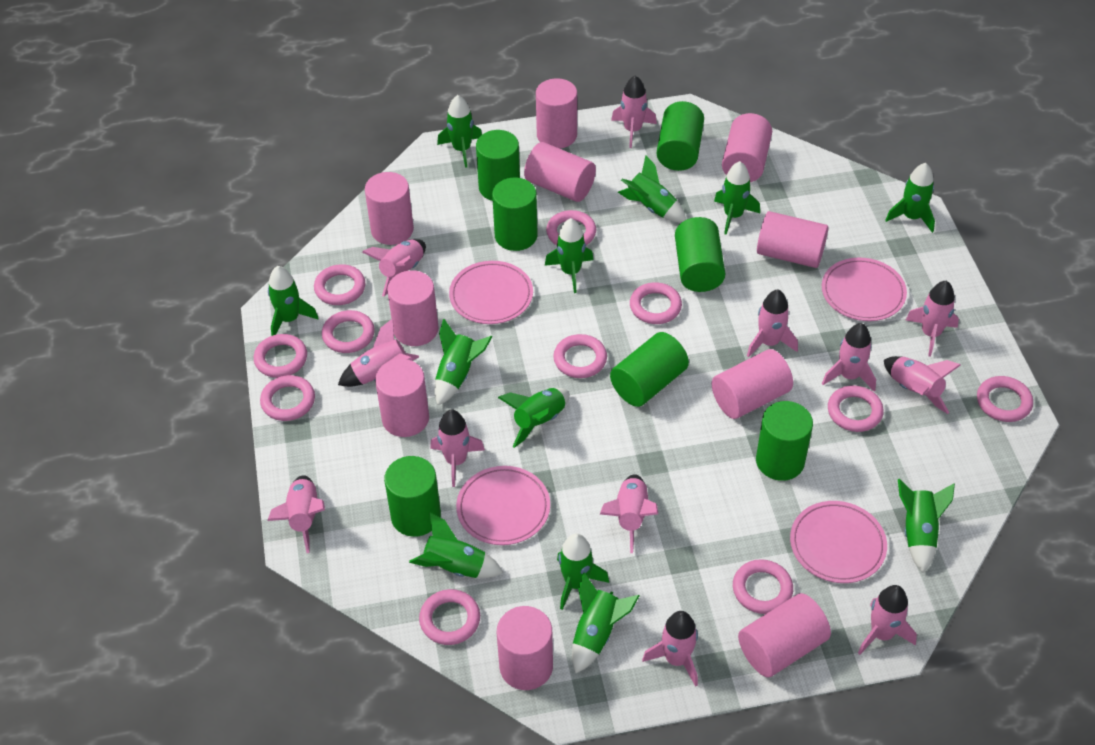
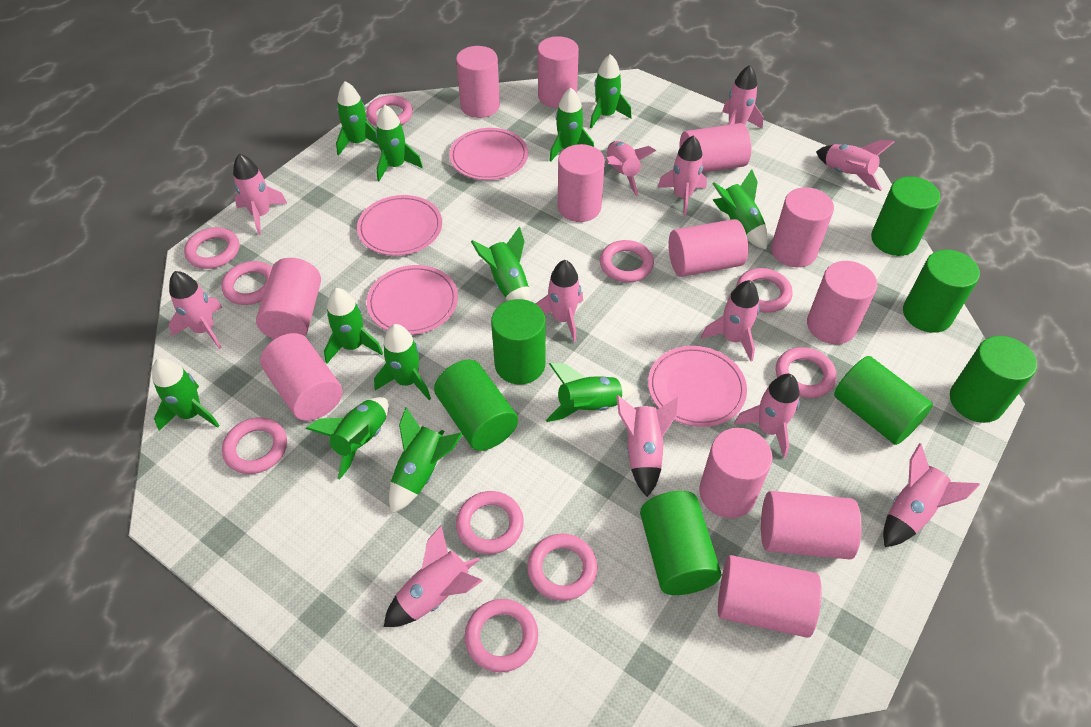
pink cylinder: 10 -> 12
pink ring: 11 -> 10

